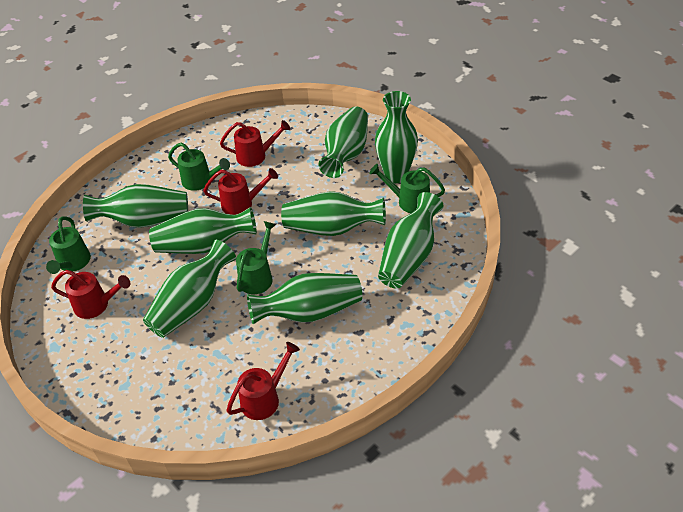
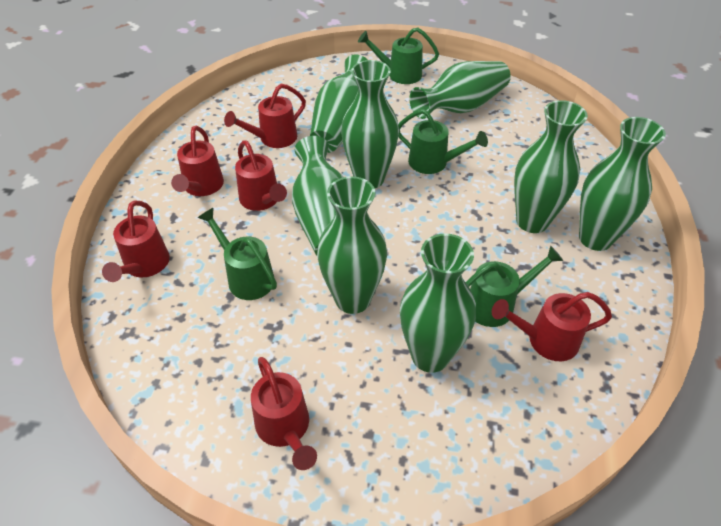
red watering can: 4 -> 6

